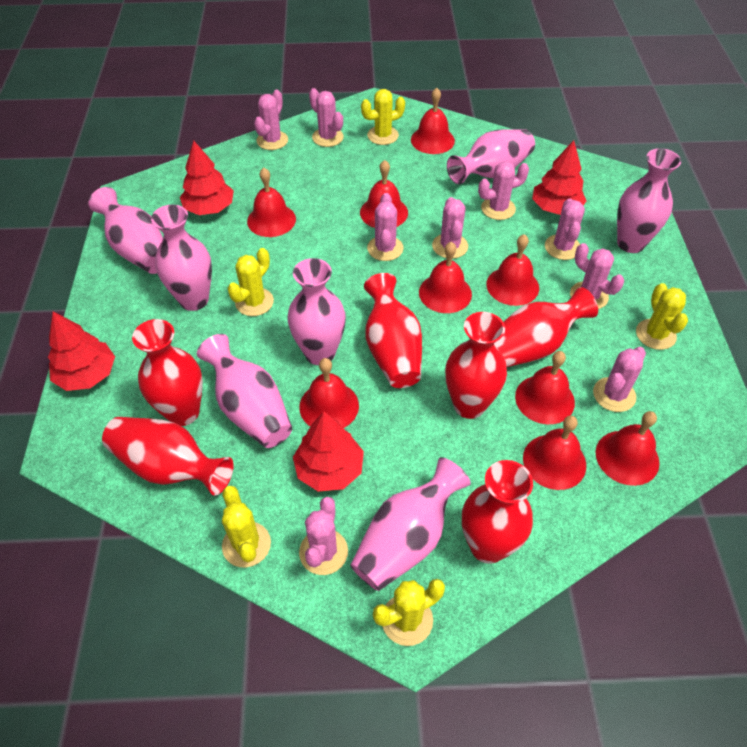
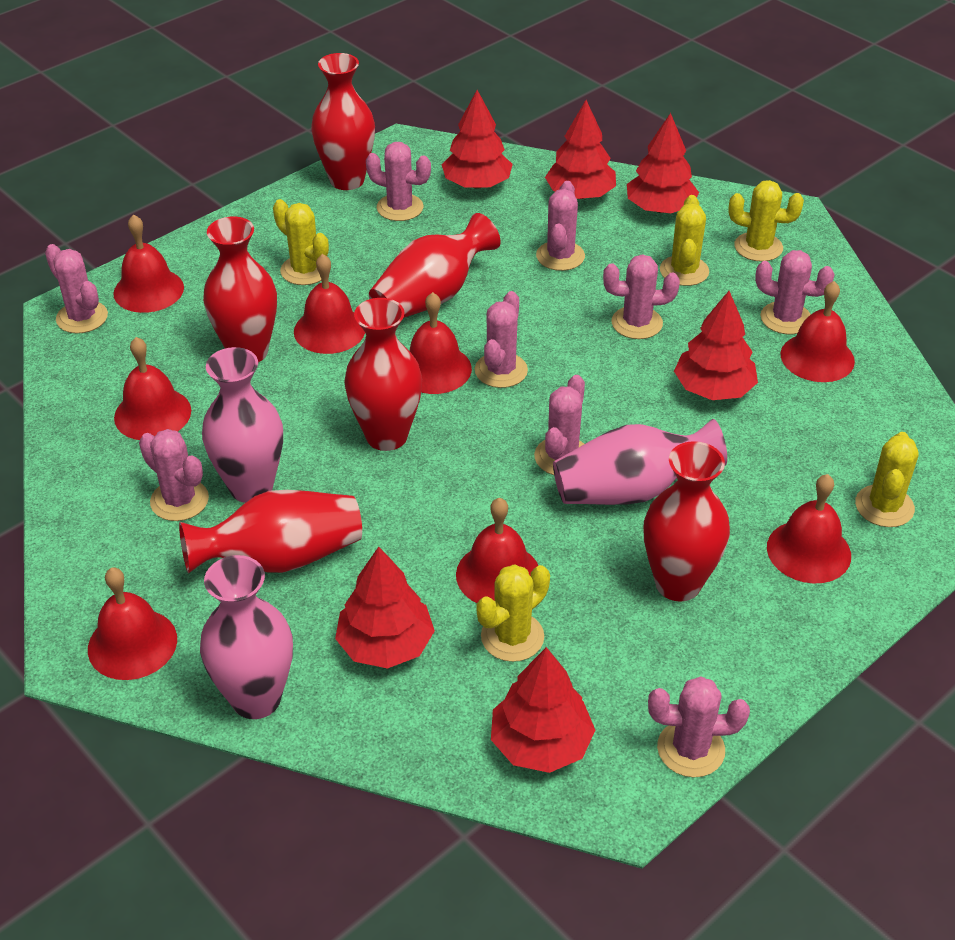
pink vase: 7 -> 3
red bell: 9 -> 8
red tree: 4 -> 6

